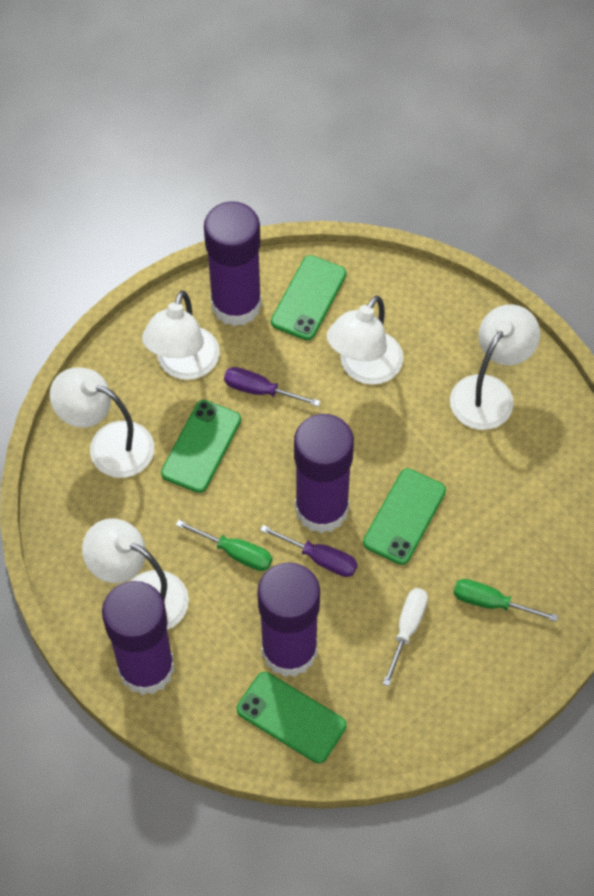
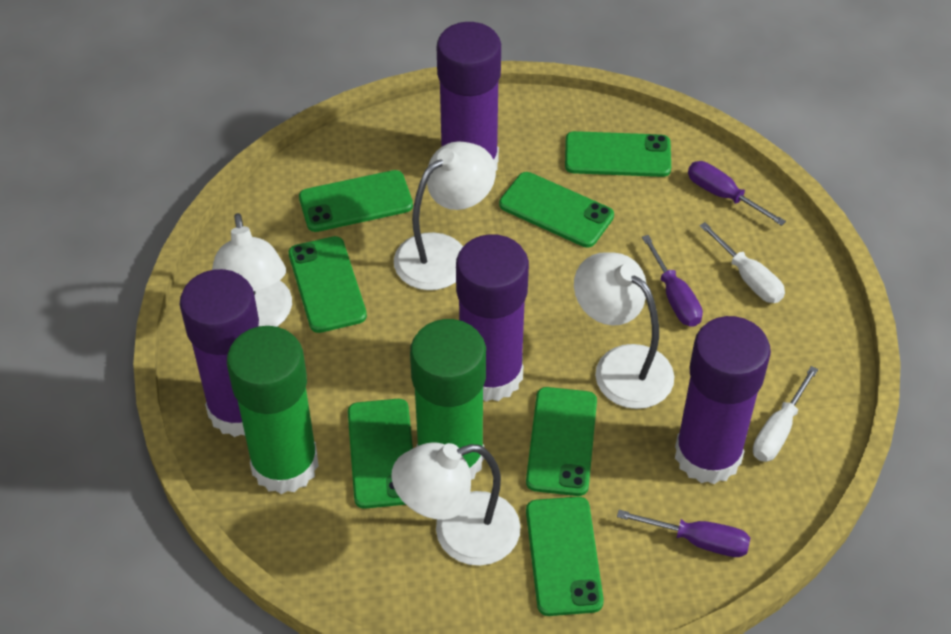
green glue stick: 0 -> 2
green phone: 4 -> 7
green screwdriver: 2 -> 0
purple screwdriver: 2 -> 3
white lamp: 5 -> 4
white screwdriver: 1 -> 2

